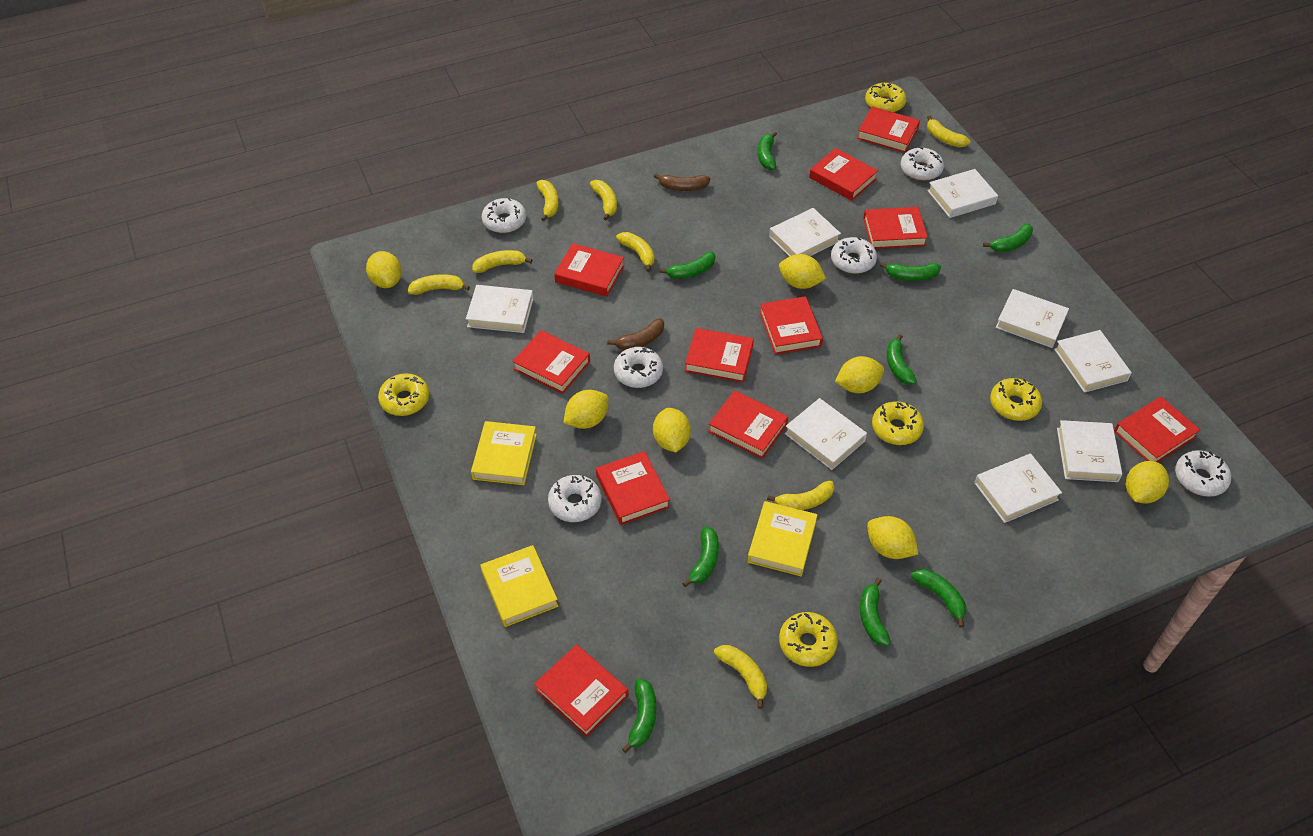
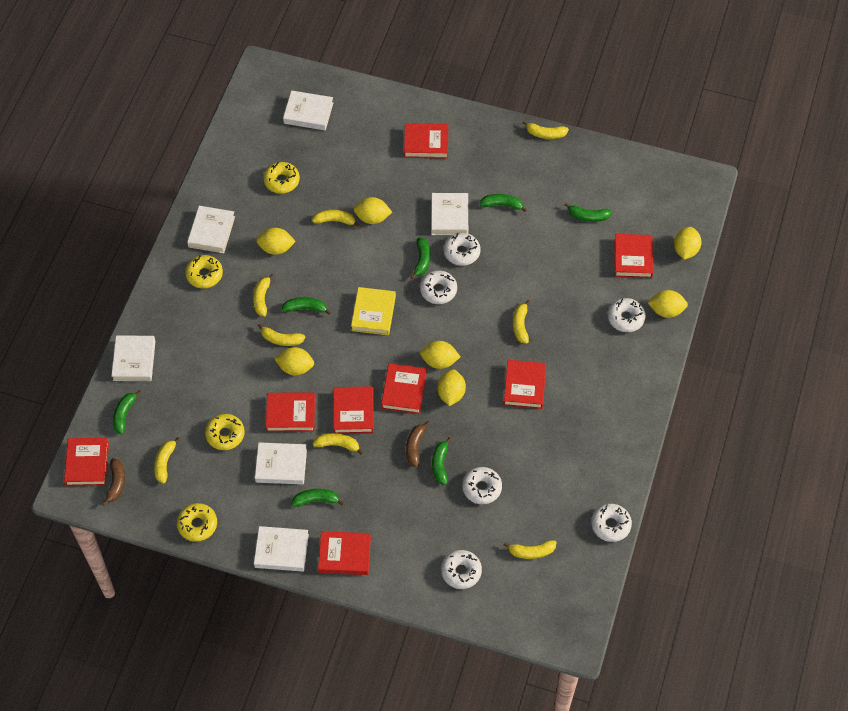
green banana: 9 -> 7
red book: 11 -> 8
white book: 8 -> 6
yellow book: 3 -> 1
yellow donut: 5 -> 4

